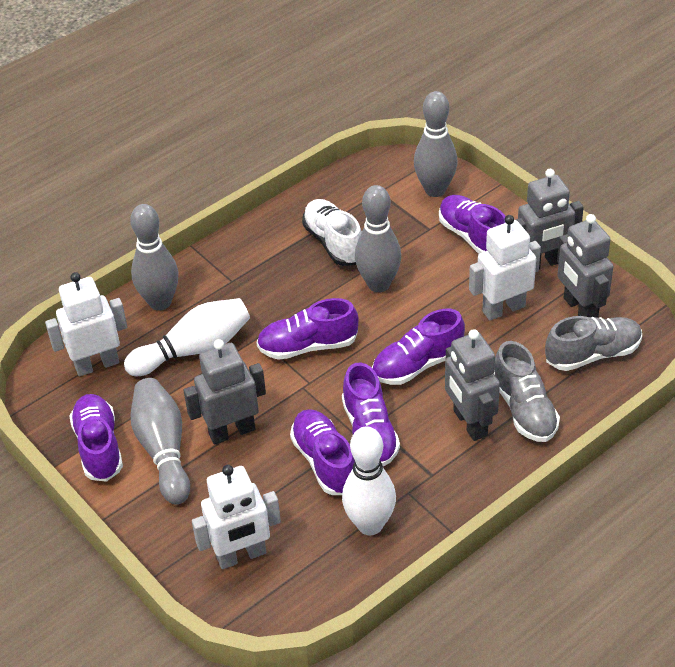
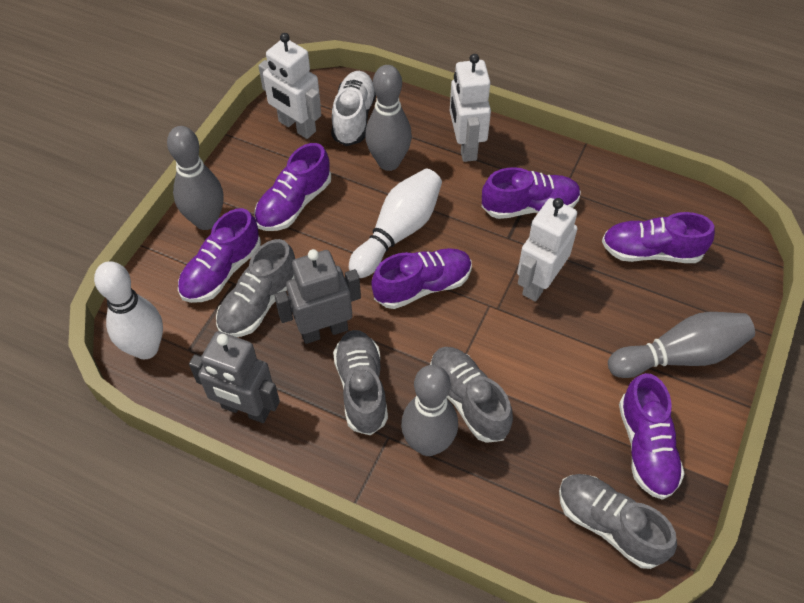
grey robot: 4 -> 2
grey shoe: 2 -> 4

